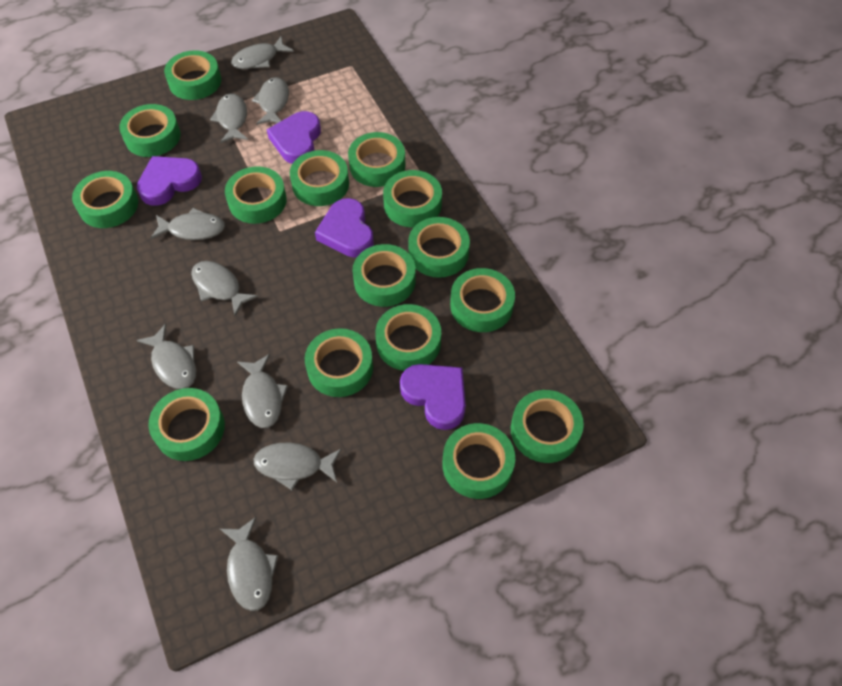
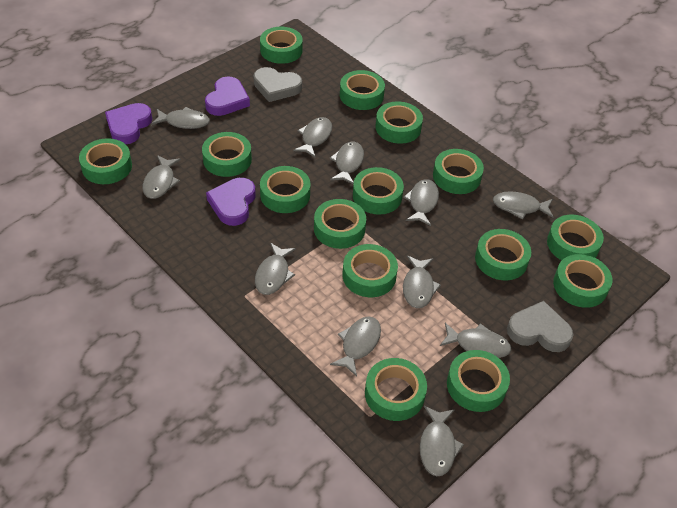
grey fish: 9 -> 11
grey heart: 0 -> 2
purple heart: 4 -> 3

